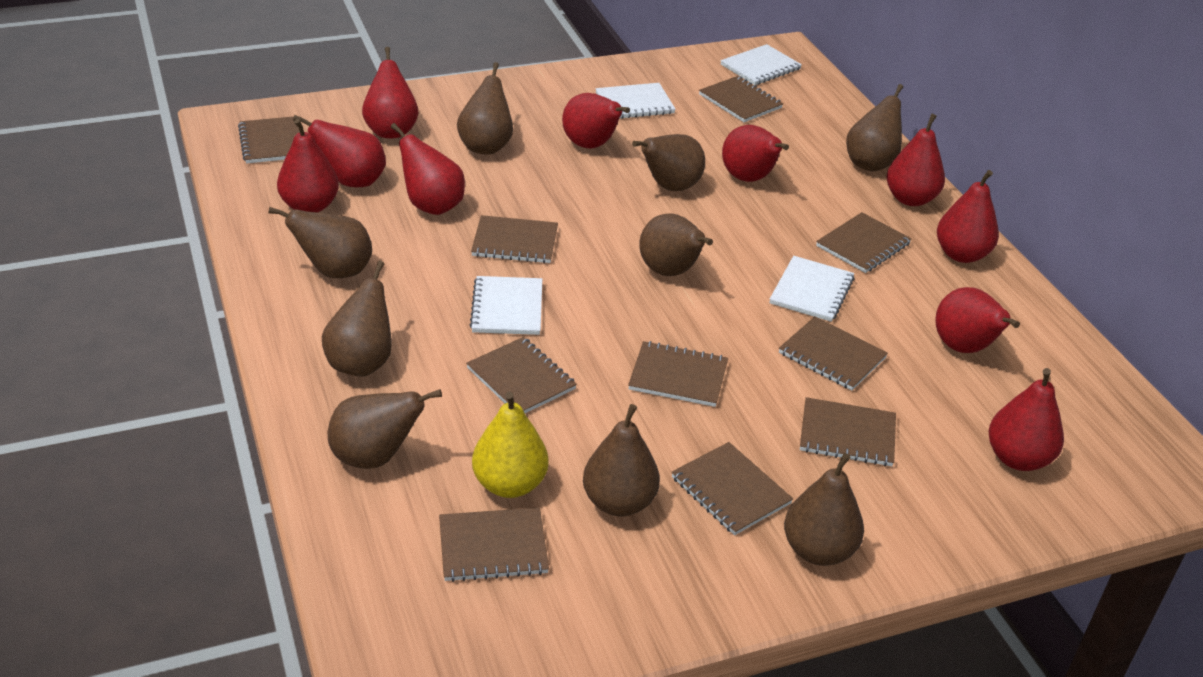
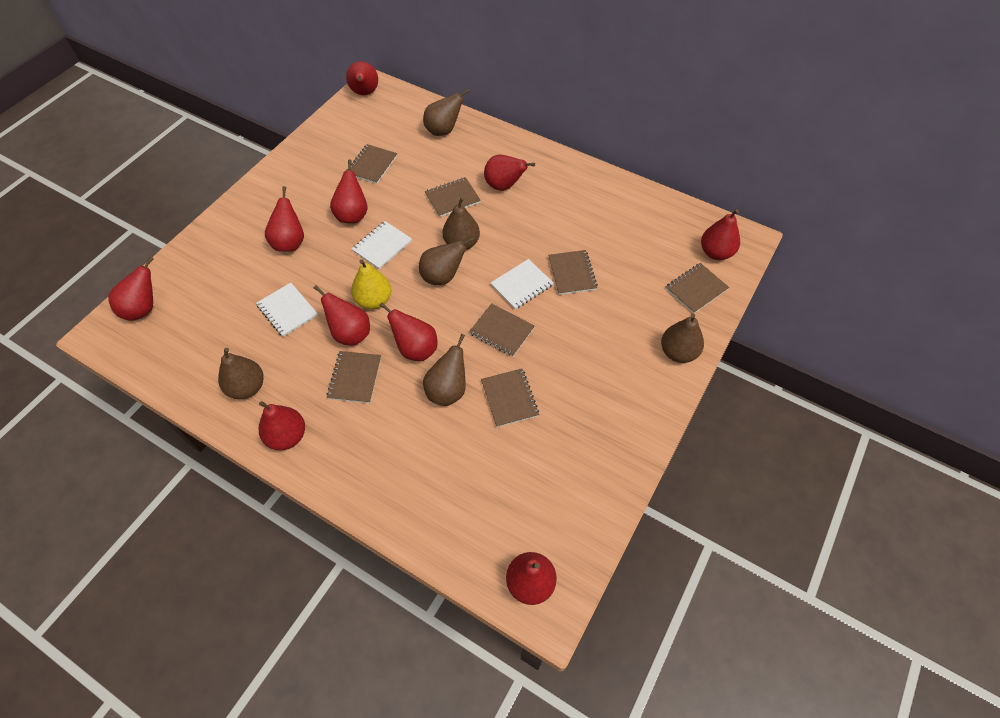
brown notebook: 10 -> 7
brown pear: 9 -> 6
white notebook: 4 -> 3

